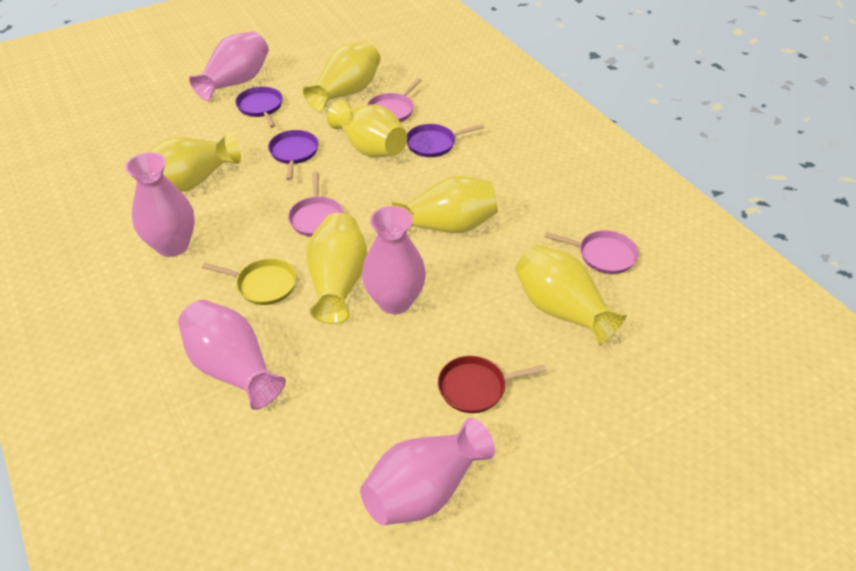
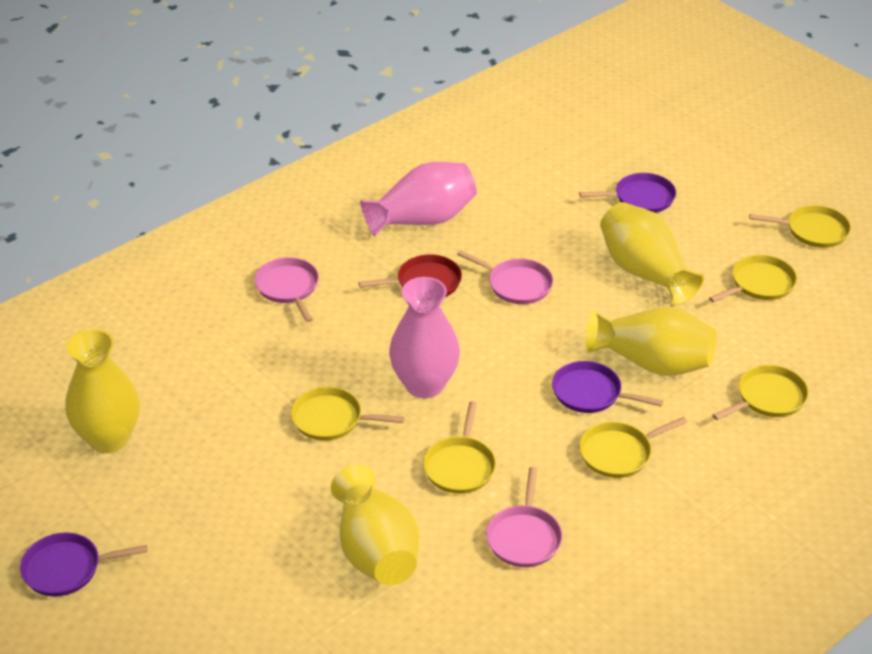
pink vase: 5 -> 2
yellow pan: 1 -> 6
yellow vase: 6 -> 4

